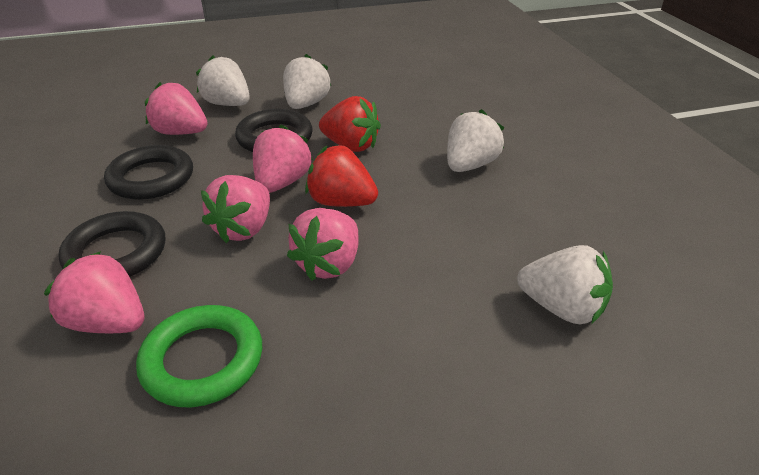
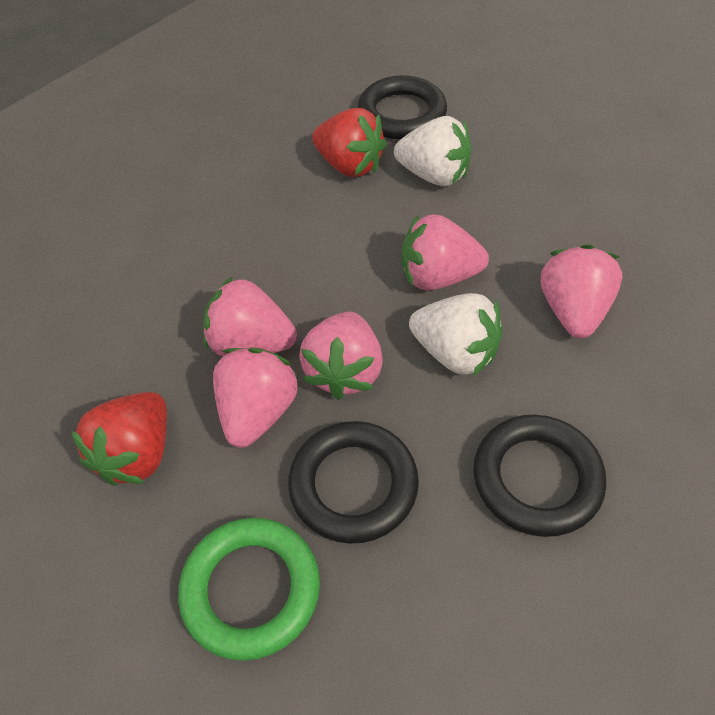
white strawberry: 4 -> 2

